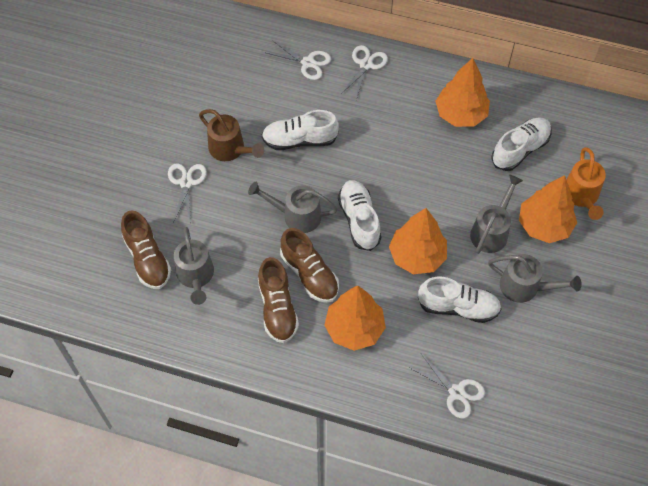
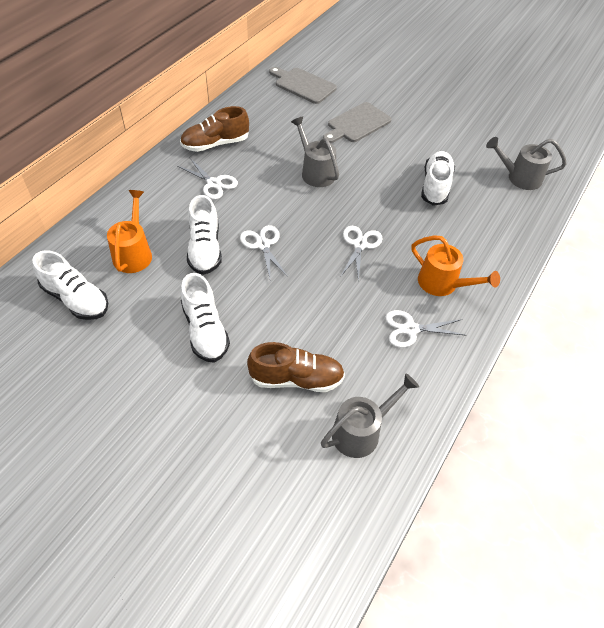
brown shoe: 3 -> 2
brown watering can: 1 -> 0
grey cutting board: 0 -> 2
grey watering can: 4 -> 3
orange tree: 4 -> 0
orange watering can: 1 -> 2

